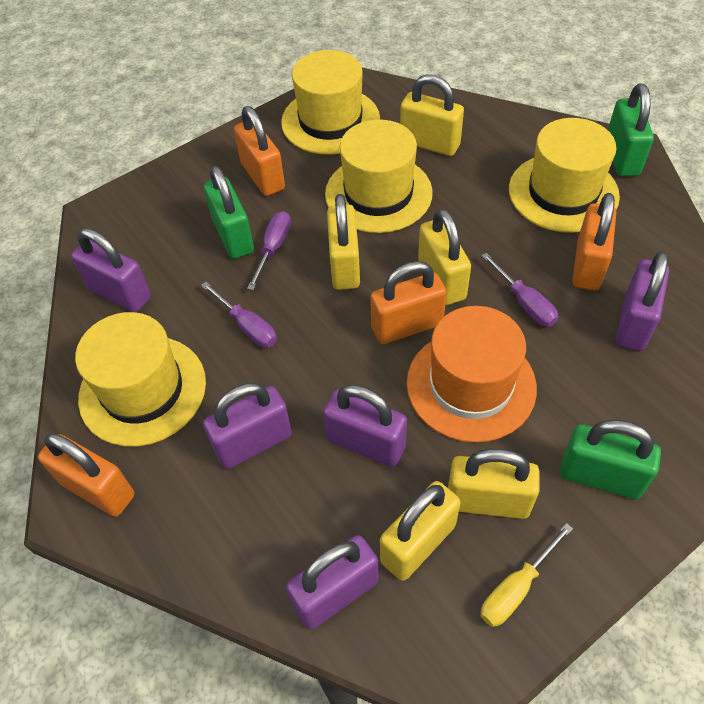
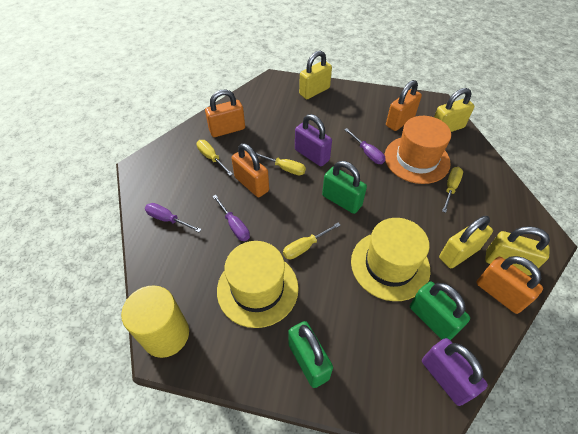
purple padlock: 5 -> 2
yellow cylinder: 0 -> 1
yellow hat: 4 -> 2
yellow padlock: 5 -> 4
yellow screwdriver: 1 -> 4

